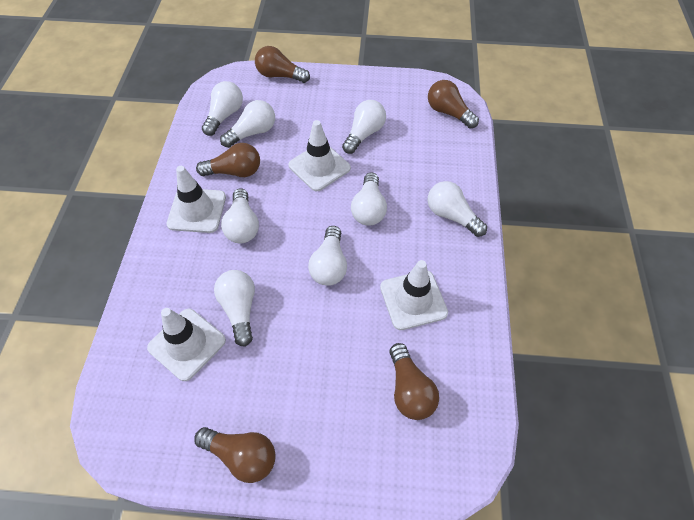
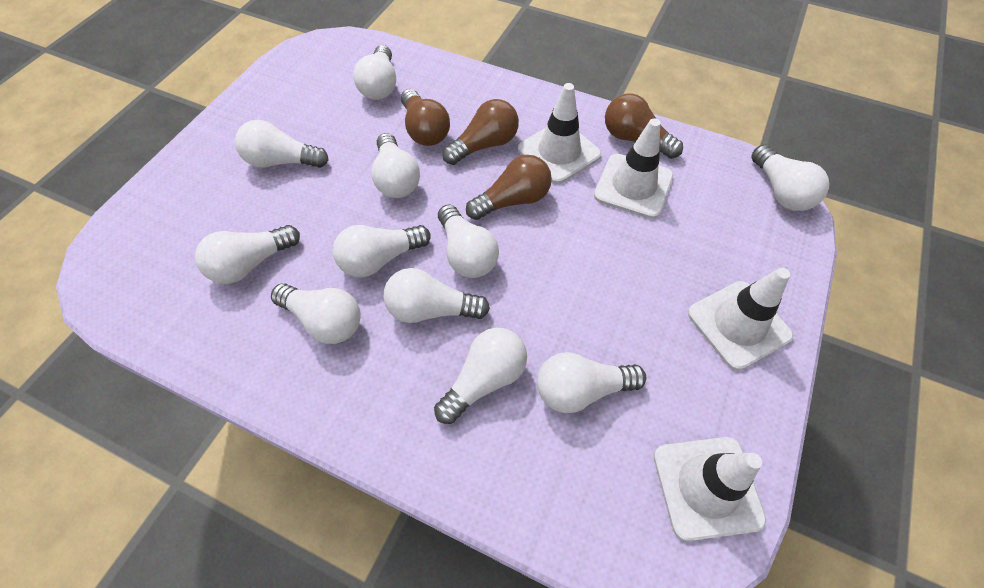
brown light bulb: 5 -> 4
white light bulb: 8 -> 11

